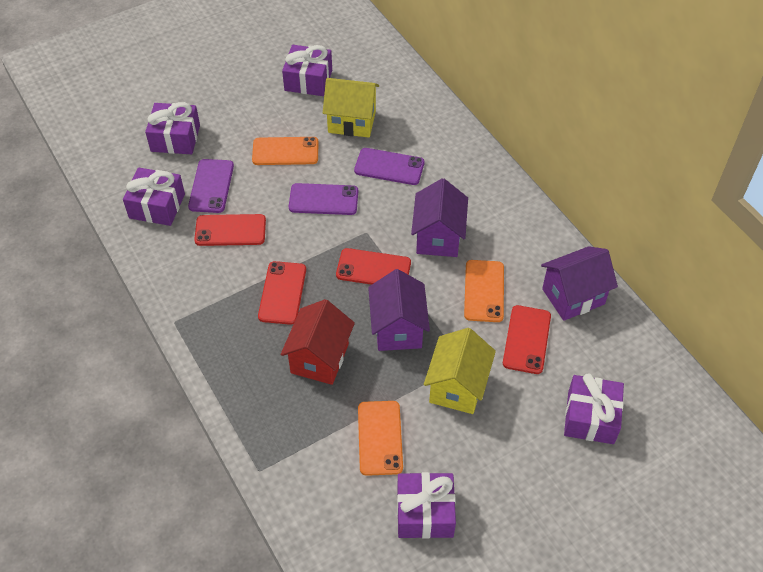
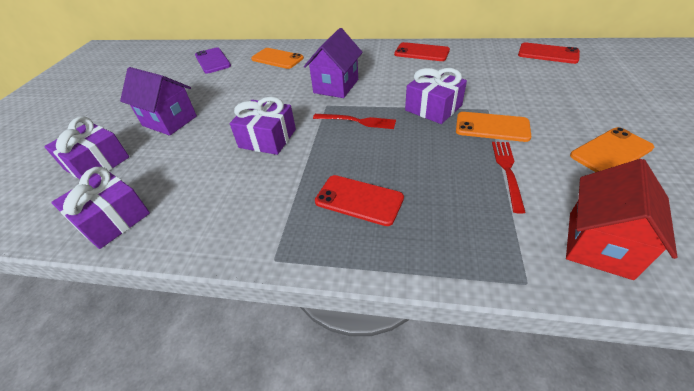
purple gift: 5 -> 4
purple house: 3 -> 2
purple phone: 3 -> 1
red fork: 0 -> 2
red phone: 4 -> 3
yellow house: 2 -> 0

